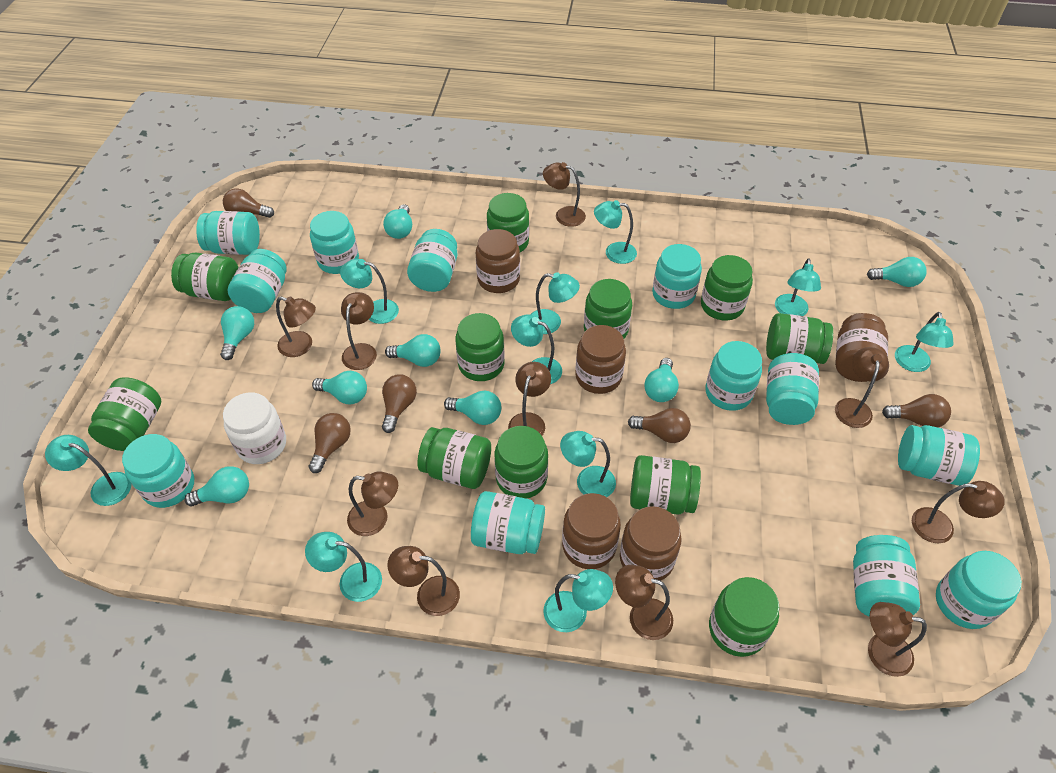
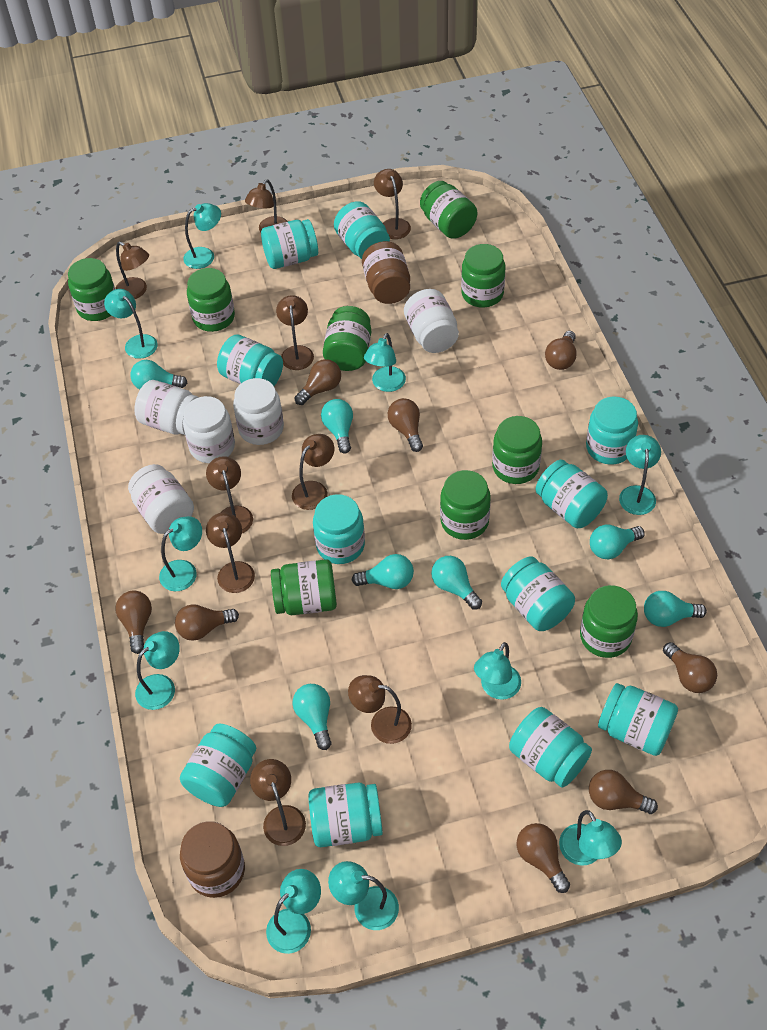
brown jar: 5 -> 2
brown lamp: 10 -> 9
brown light bulb: 5 -> 8
green jar: 11 -> 9
turquoise jar: 12 -> 11
turquoise light bulb: 8 -> 7
white jar: 1 -> 5

